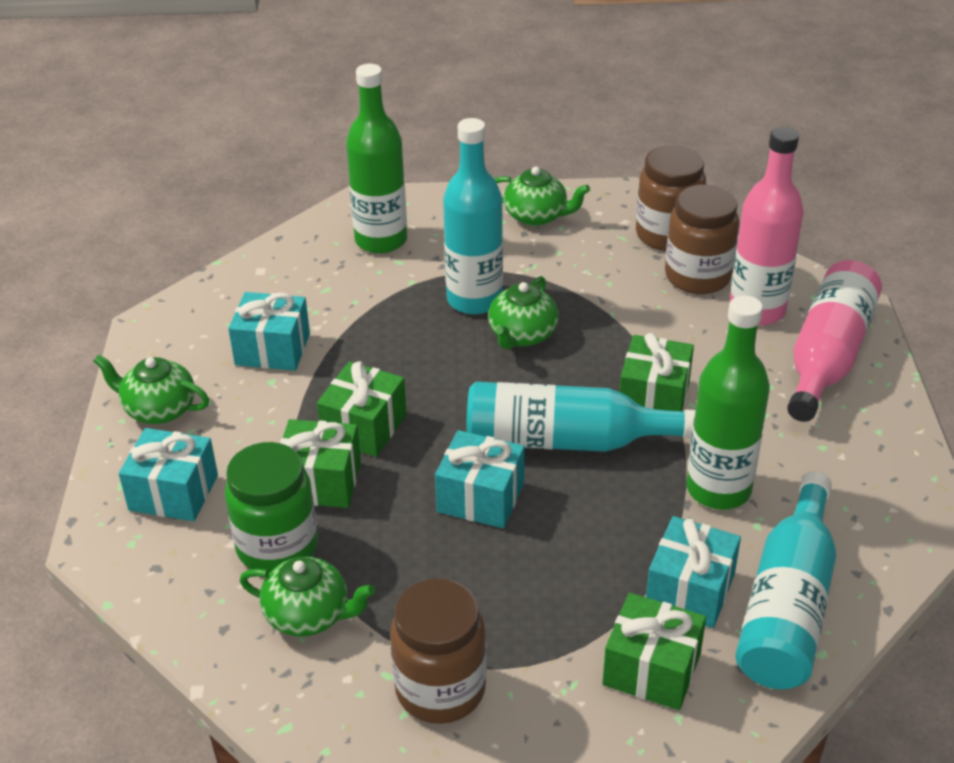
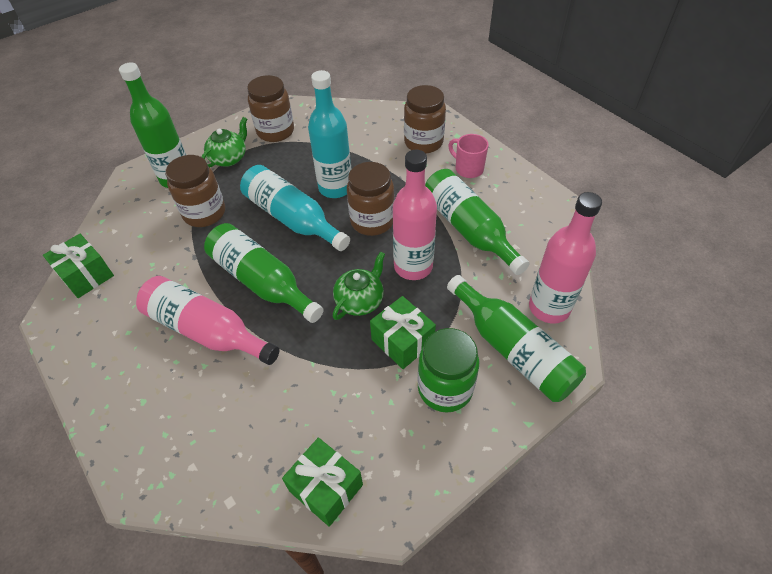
brown jar: 3 -> 4
green bottle: 2 -> 4
green gift: 4 -> 3
green teapot: 4 -> 2
pink bottle: 2 -> 3
pink mug: 0 -> 1
turquoise bottle: 3 -> 2
turquoise gift: 4 -> 0

